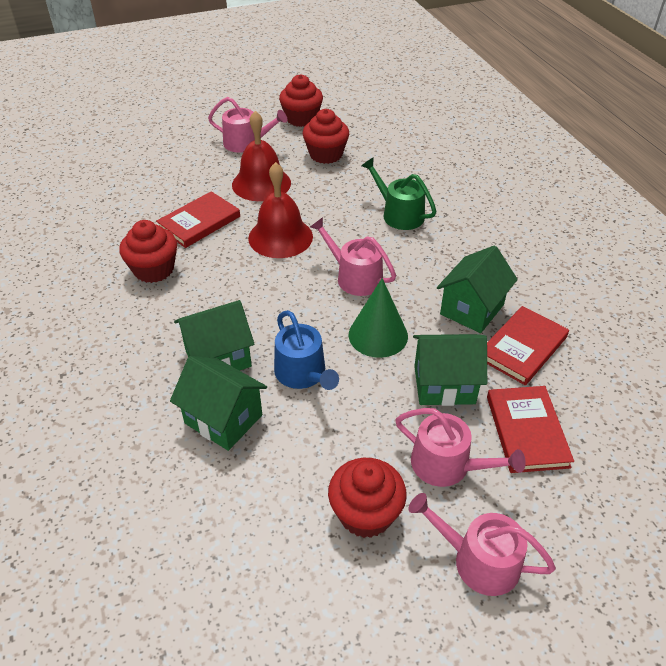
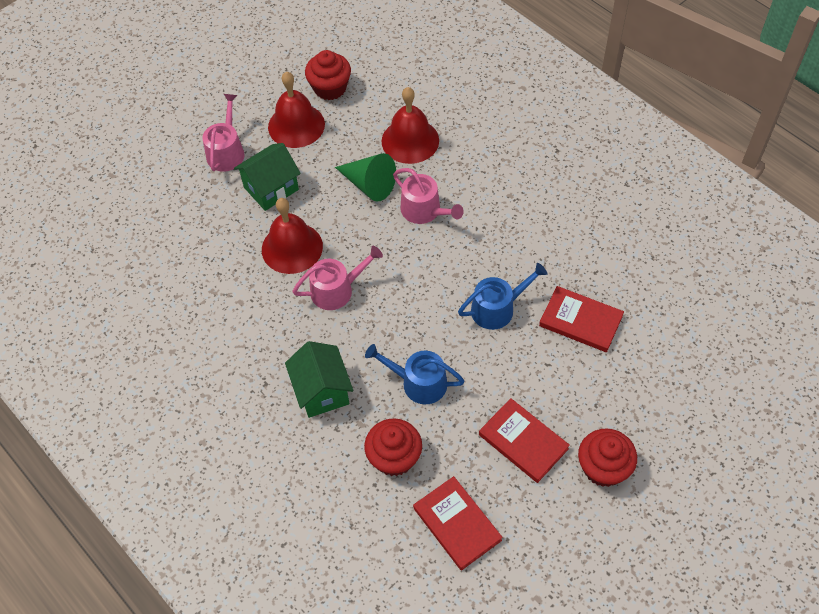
blue watering can: 1 -> 2
green house: 4 -> 2
green watering can: 1 -> 0
pink watering can: 4 -> 3
red bell: 2 -> 3
red cupcake: 4 -> 3

